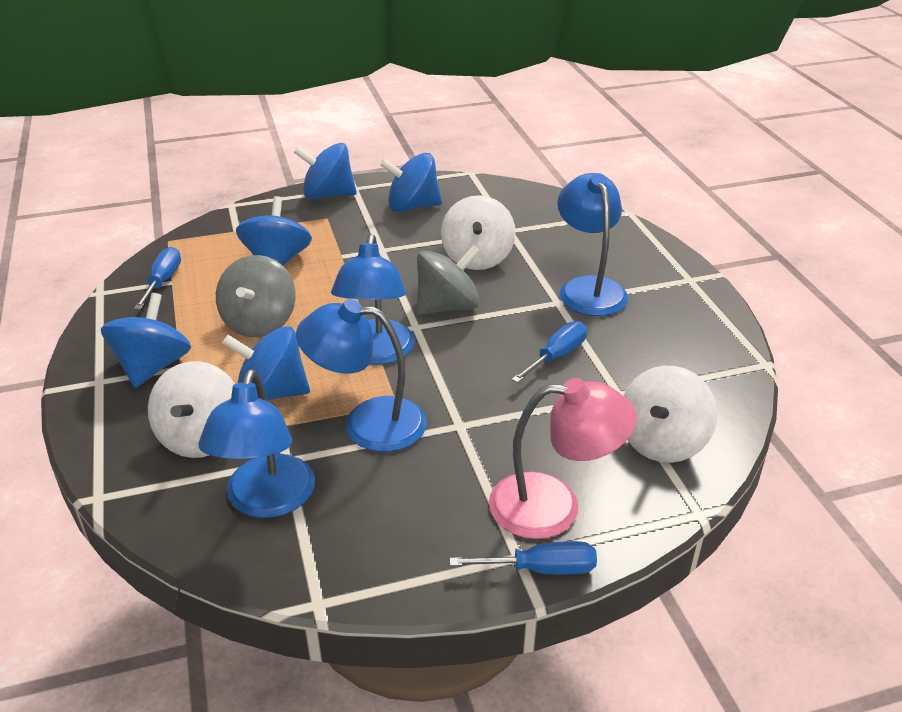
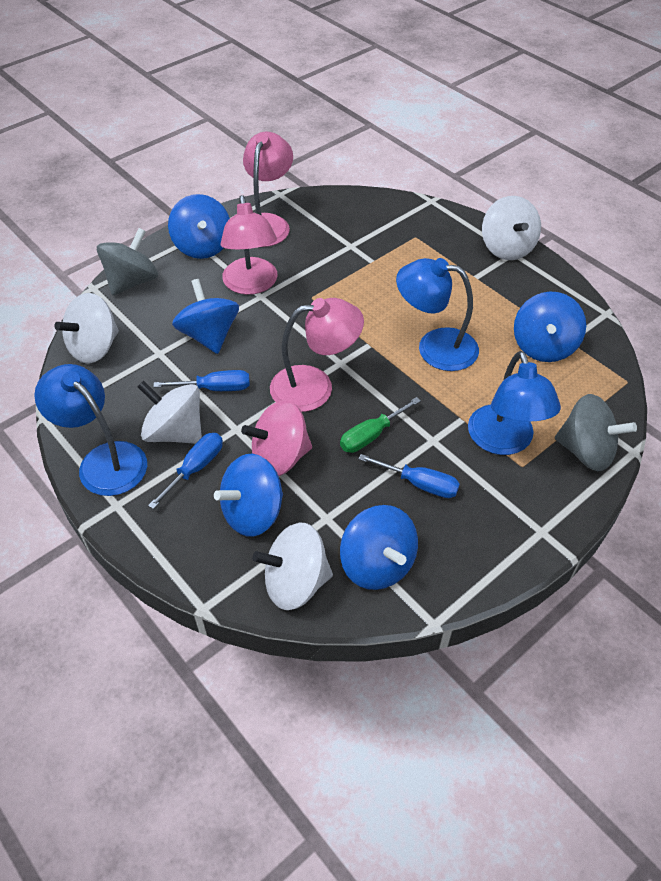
blue lamp: 4 -> 3
green screwdriver: 0 -> 1
pink lamp: 1 -> 3
pink spinning top: 0 -> 1
white spinning top: 3 -> 4

